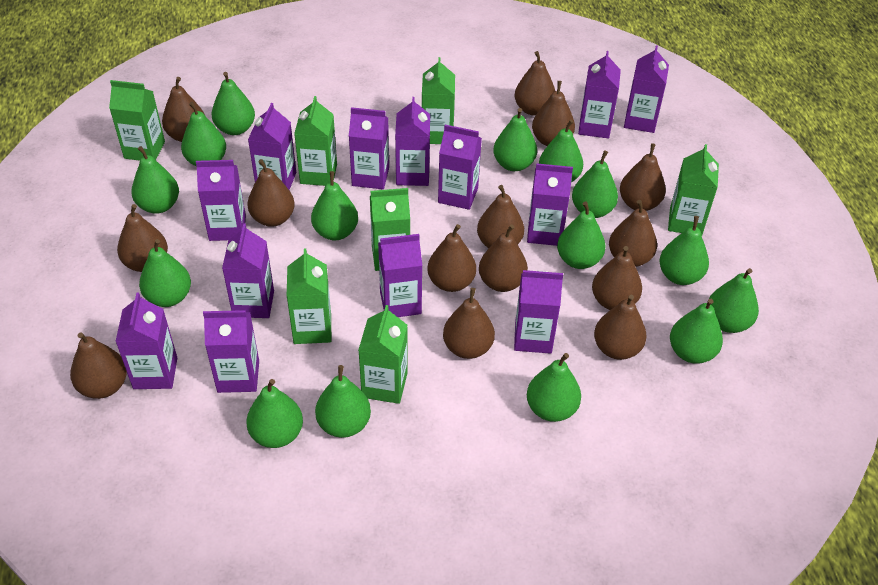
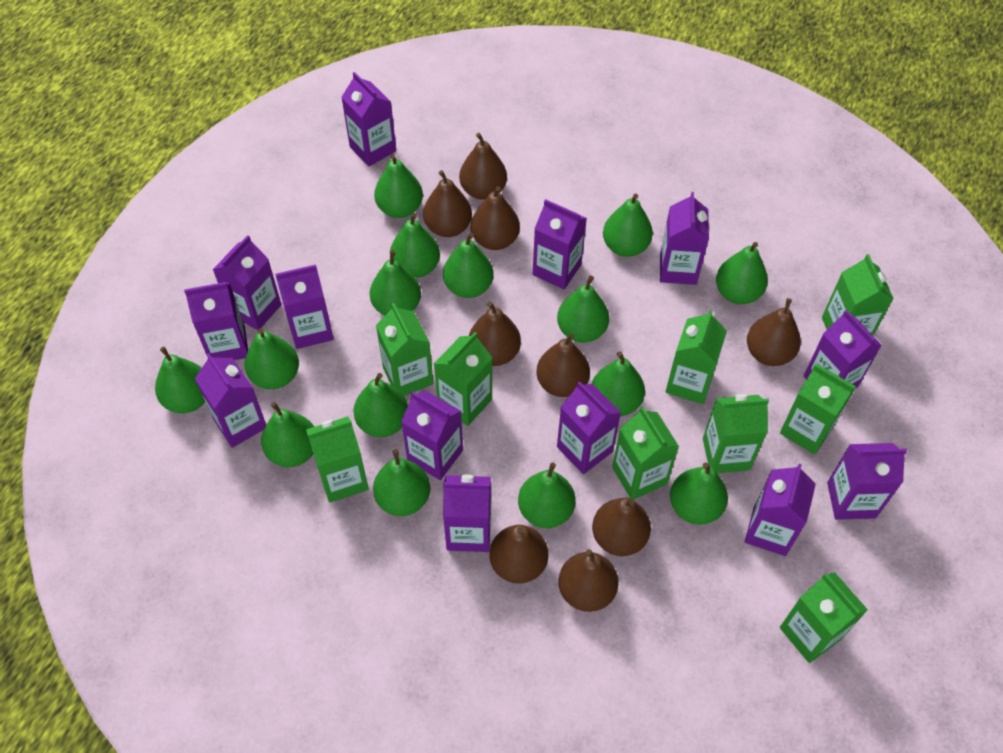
brown pear: 14 -> 9
green carton: 7 -> 9

